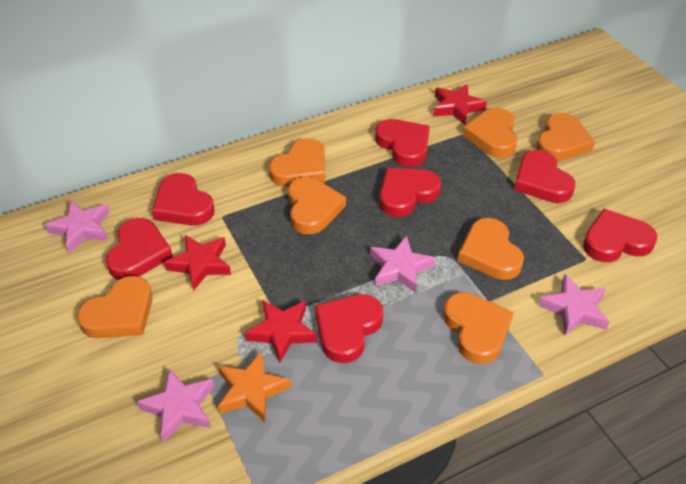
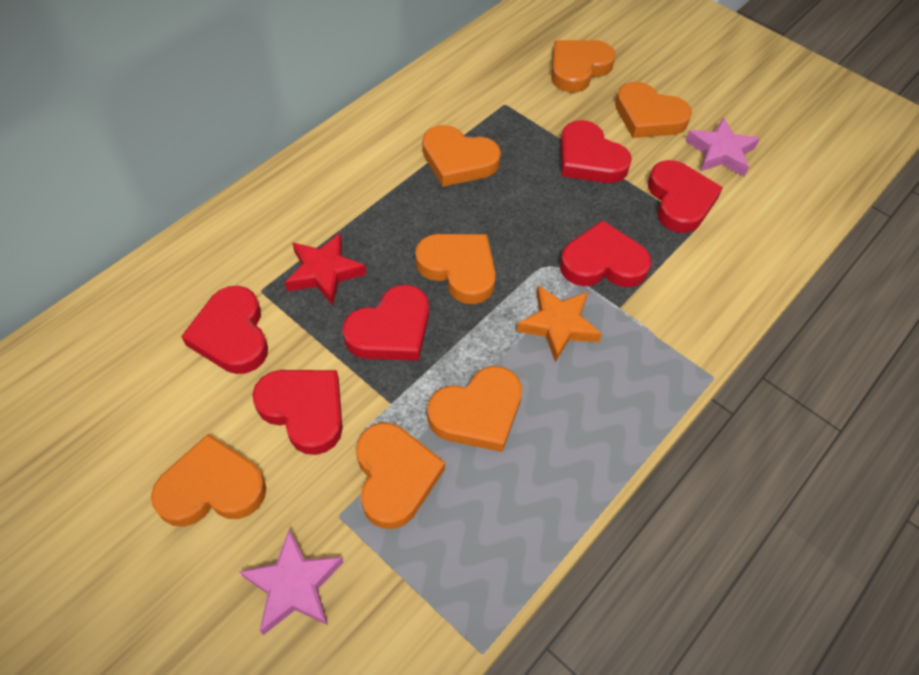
pink star: 4 -> 2
red heart: 7 -> 6
red star: 3 -> 1

